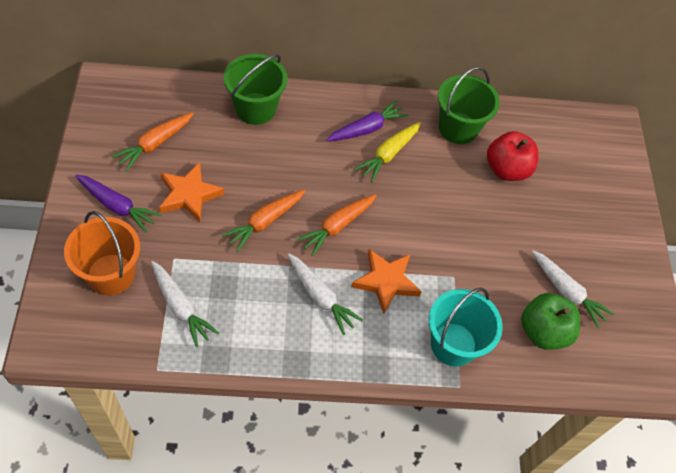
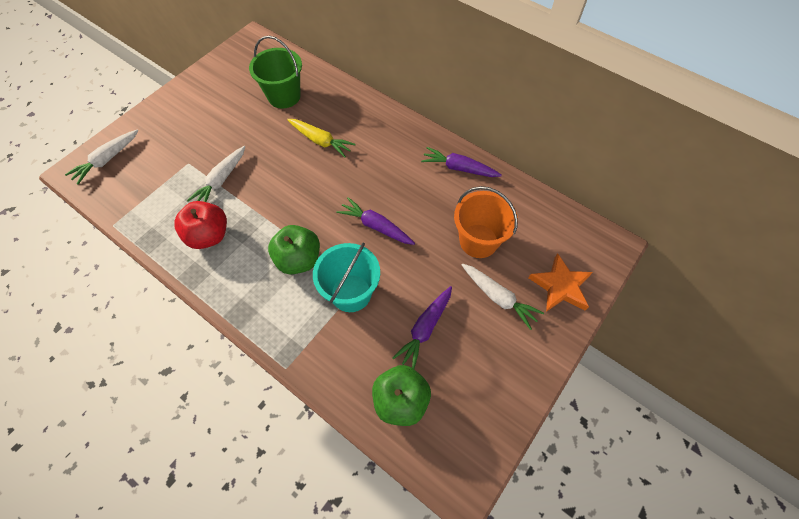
green apple: 1 -> 2
green bucket: 2 -> 1
orange carrot: 3 -> 0
orange star: 2 -> 1
purple carrot: 2 -> 3

